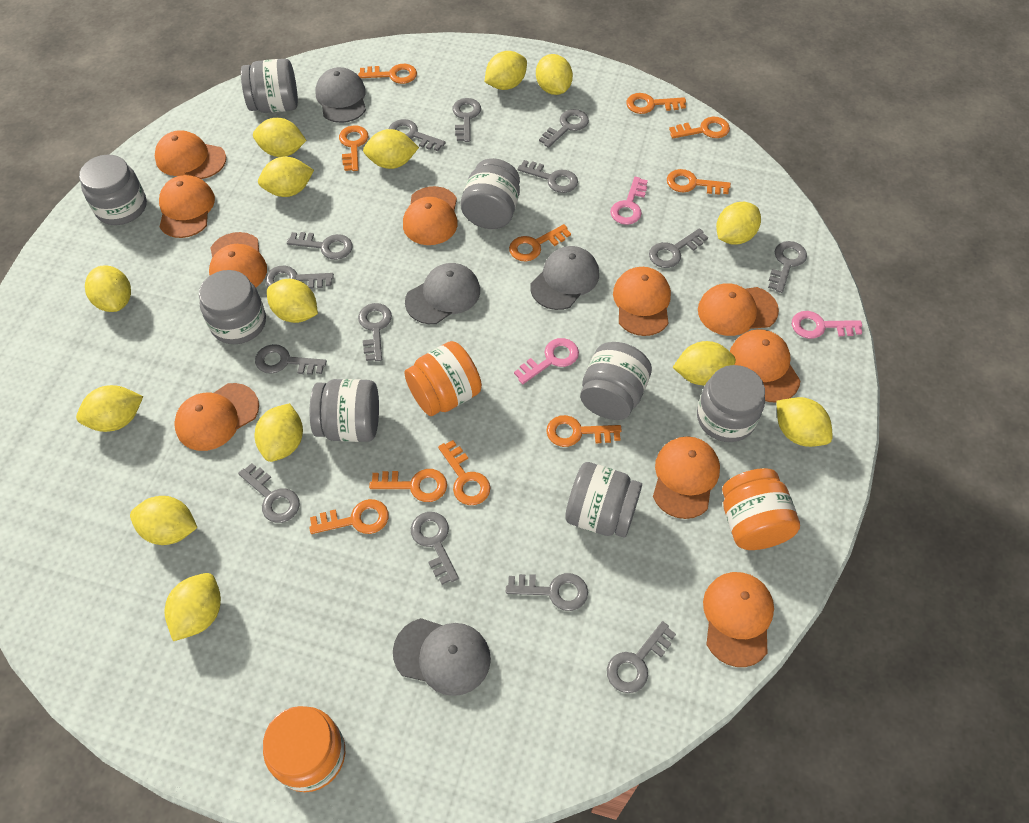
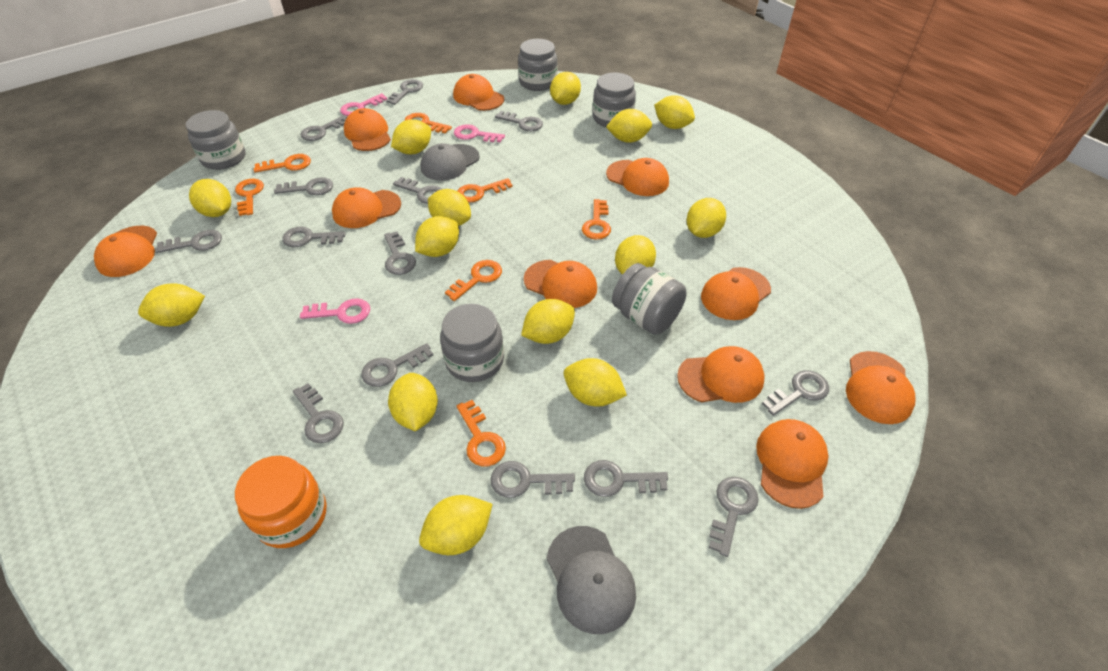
grey cap: 4 -> 2
grey jar: 8 -> 5
orange jar: 3 -> 1
orange key: 10 -> 7

